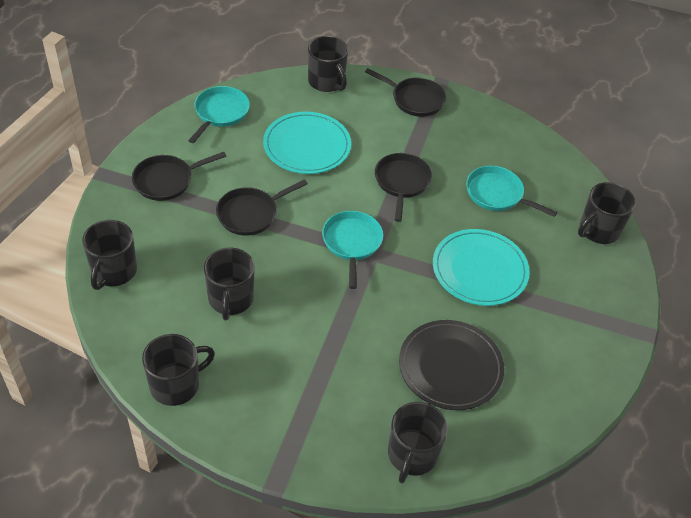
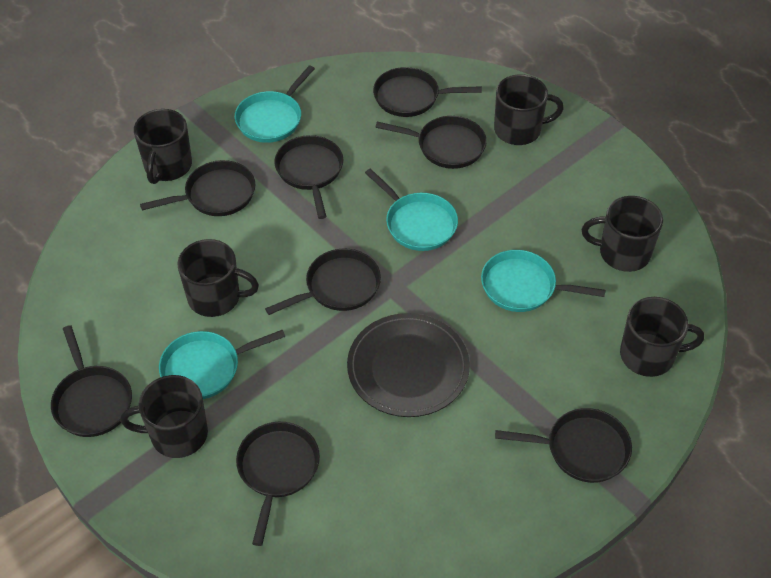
black pan: 4 -> 8
turquoise pan: 3 -> 4
turquoise plate: 2 -> 0

